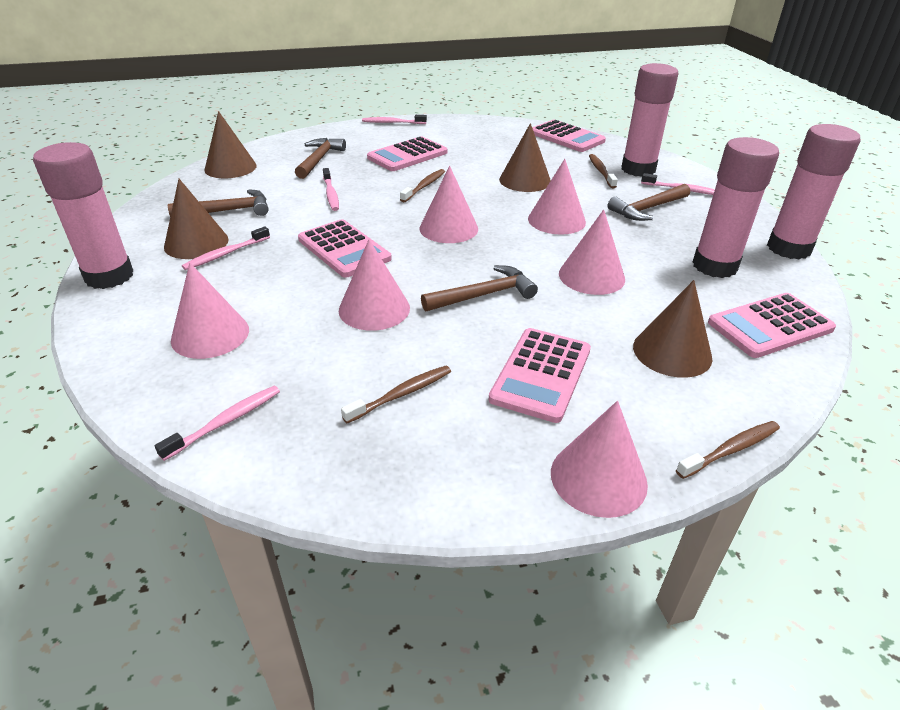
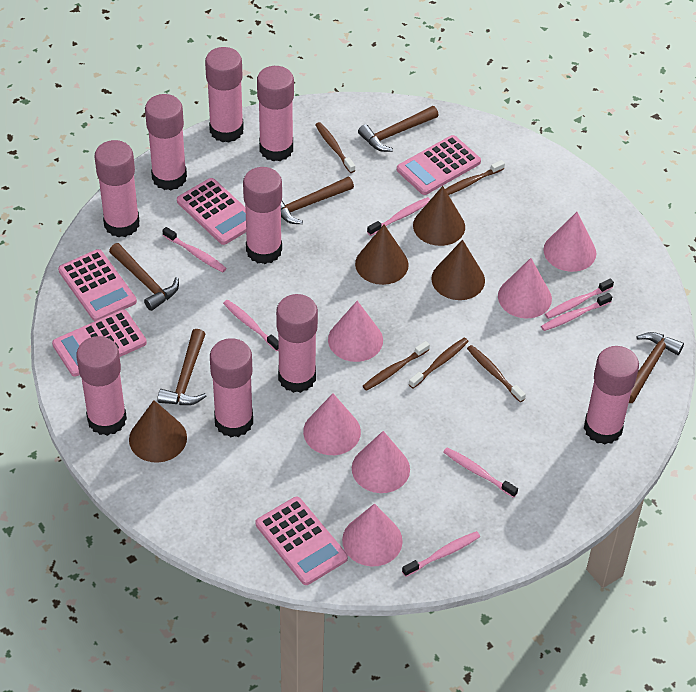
brown hammer: 4 -> 5
brown toothbrush: 4 -> 5
pink glue stick: 4 -> 9
pink toothbrush: 5 -> 7

